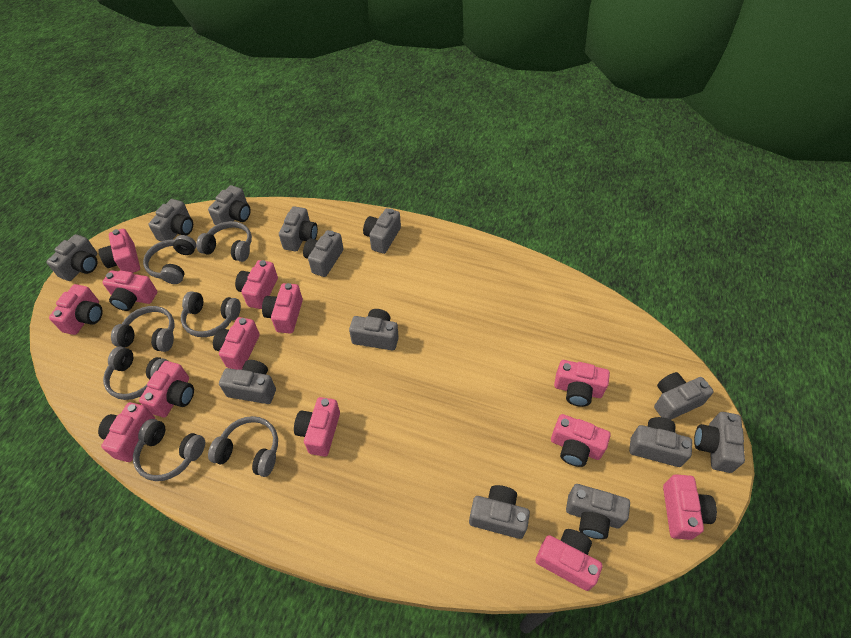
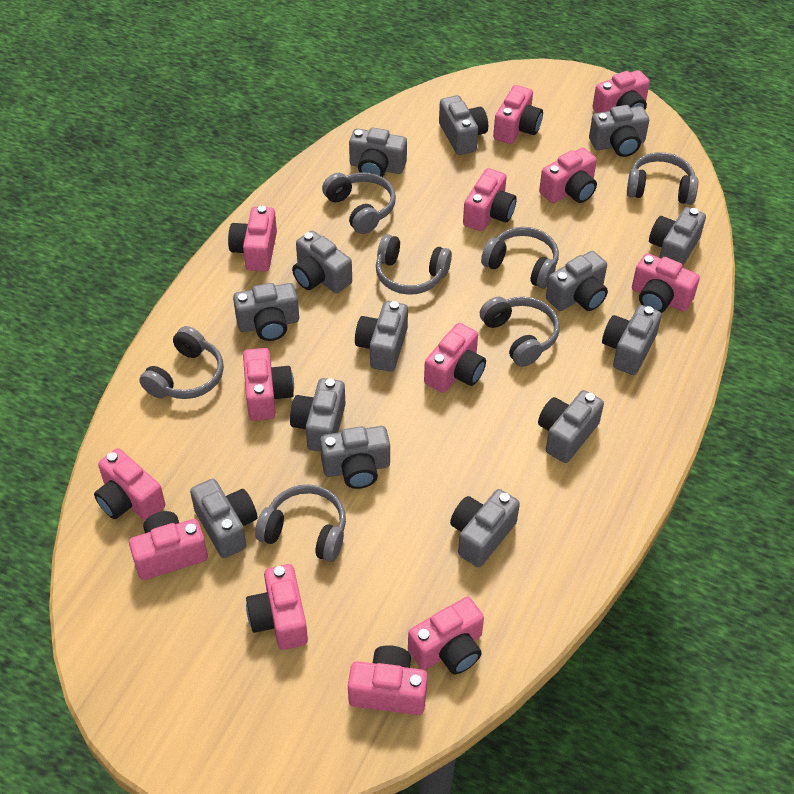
grey camera: 13 -> 14

